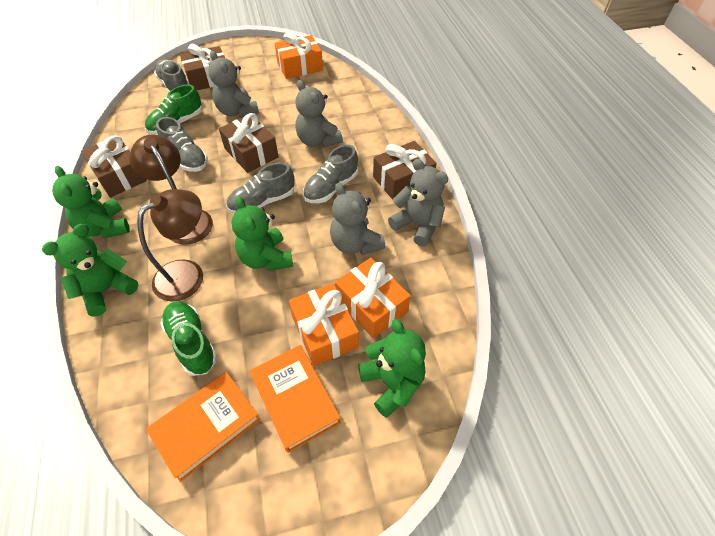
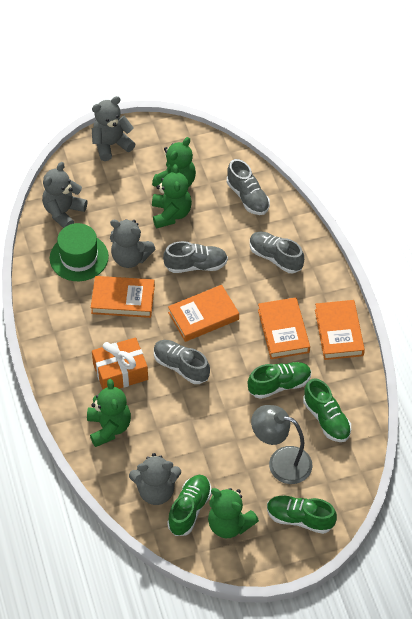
brown gift: 4 -> 0
brown lamp: 2 -> 0
green hat: 0 -> 1
green shoe: 2 -> 4
grey lamp: 0 -> 1
orange book: 2 -> 4
orange gift: 3 -> 1

